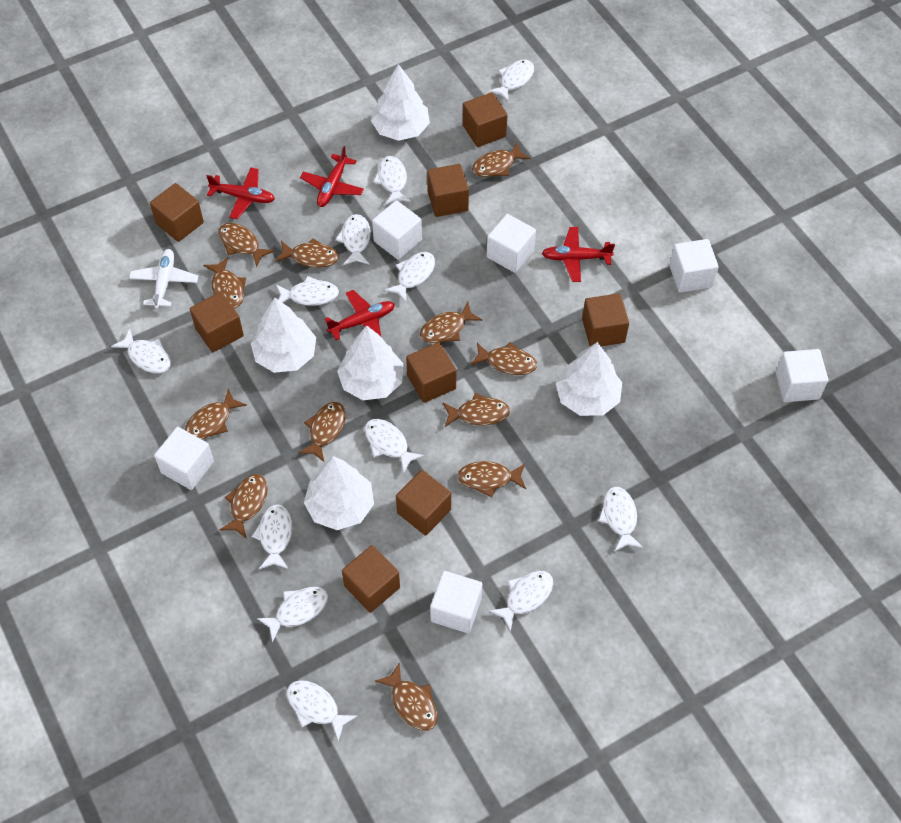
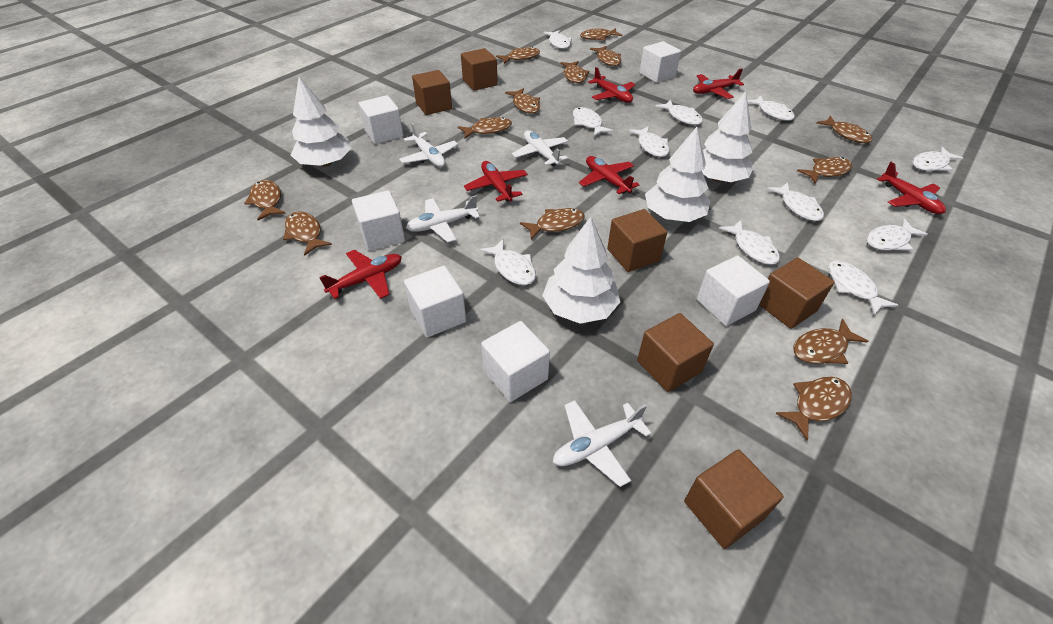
brown cube: 8 -> 6
brown fish: 12 -> 13
red plane: 4 -> 6
white fish: 12 -> 11
white plane: 1 -> 4
white tree: 5 -> 4

